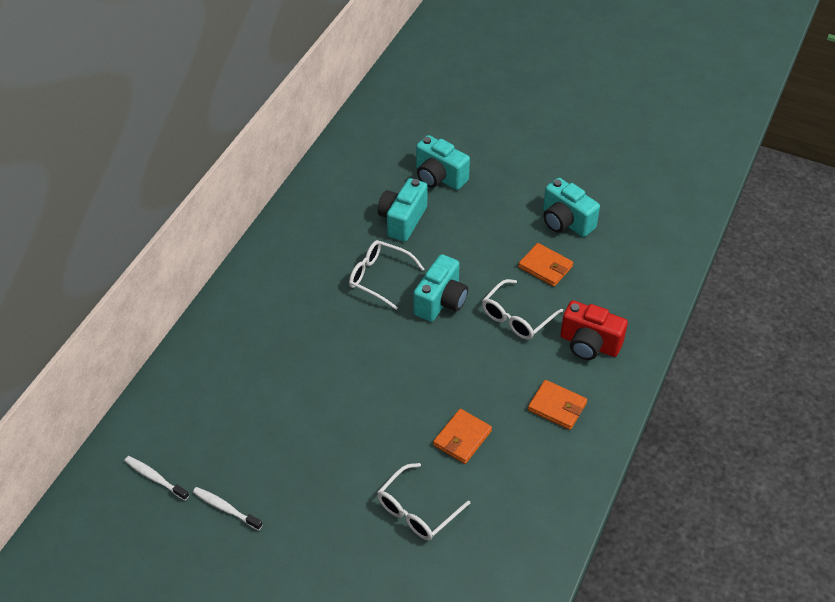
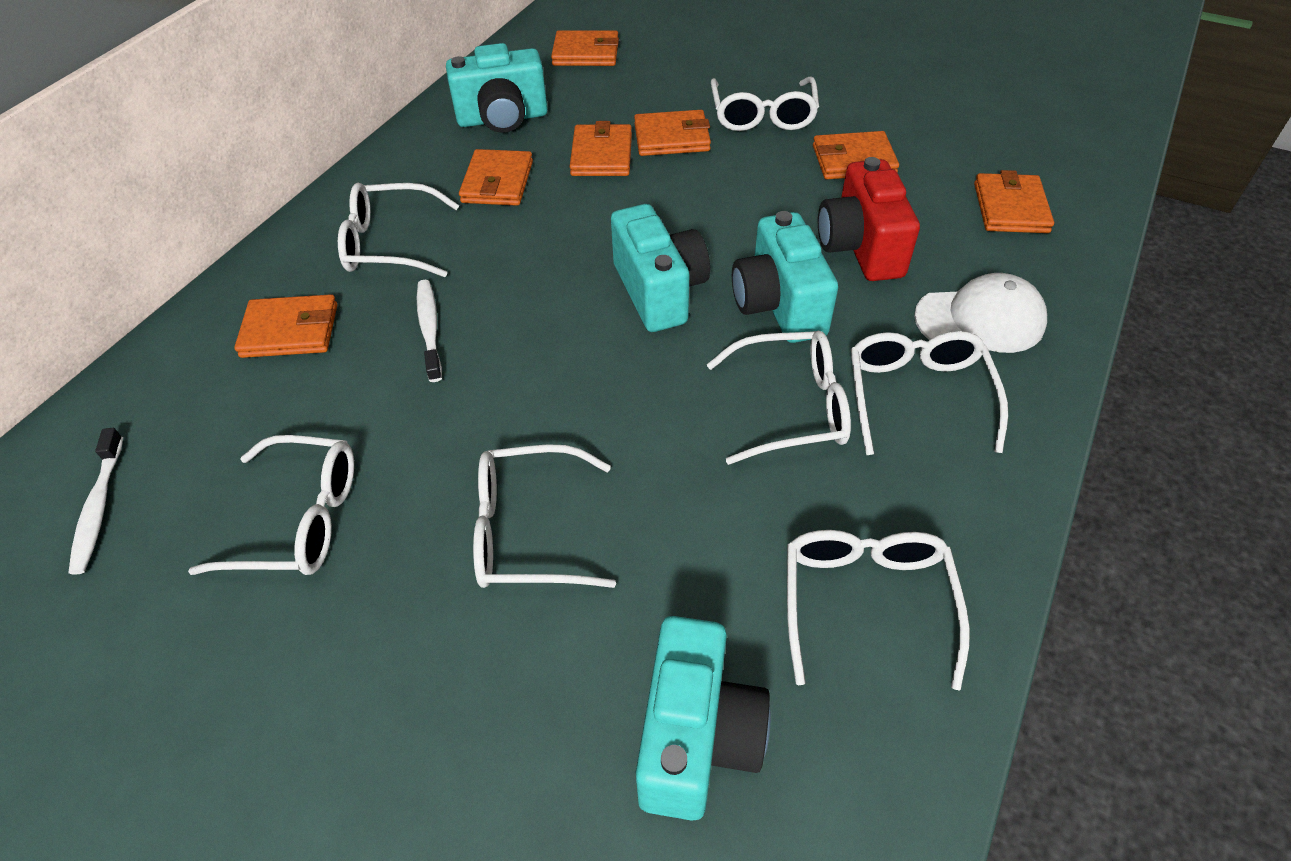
orange wallet: 3 -> 7
white cap: 0 -> 1
white glasses: 3 -> 7

